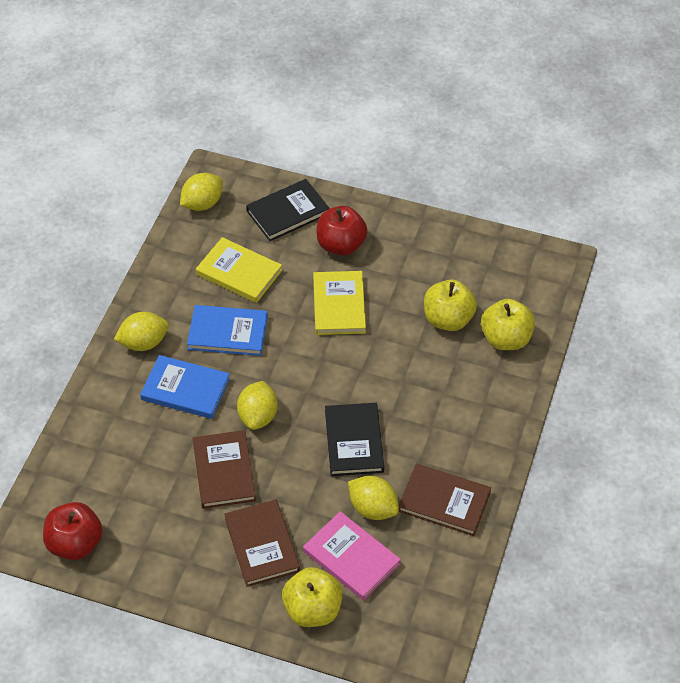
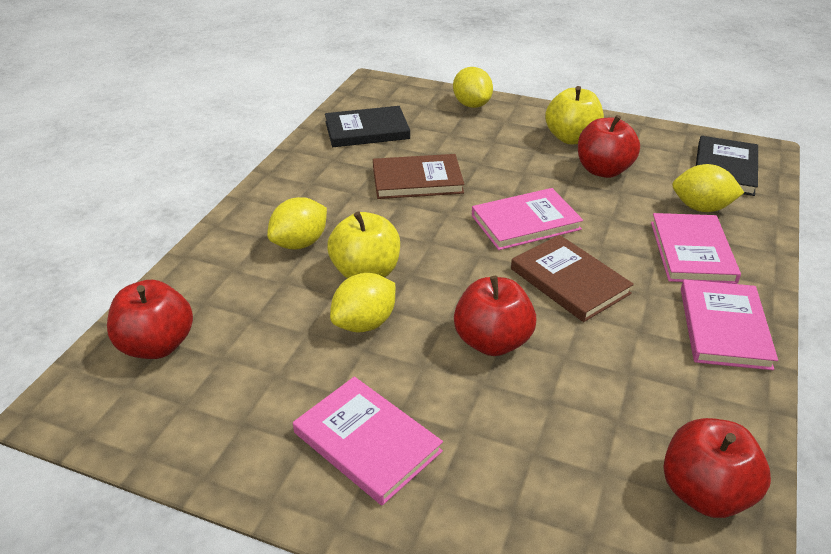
blue book: 2 -> 0
brown book: 3 -> 2
pink book: 1 -> 4
red apple: 2 -> 4
yellow apple: 3 -> 2
yellow book: 2 -> 0

